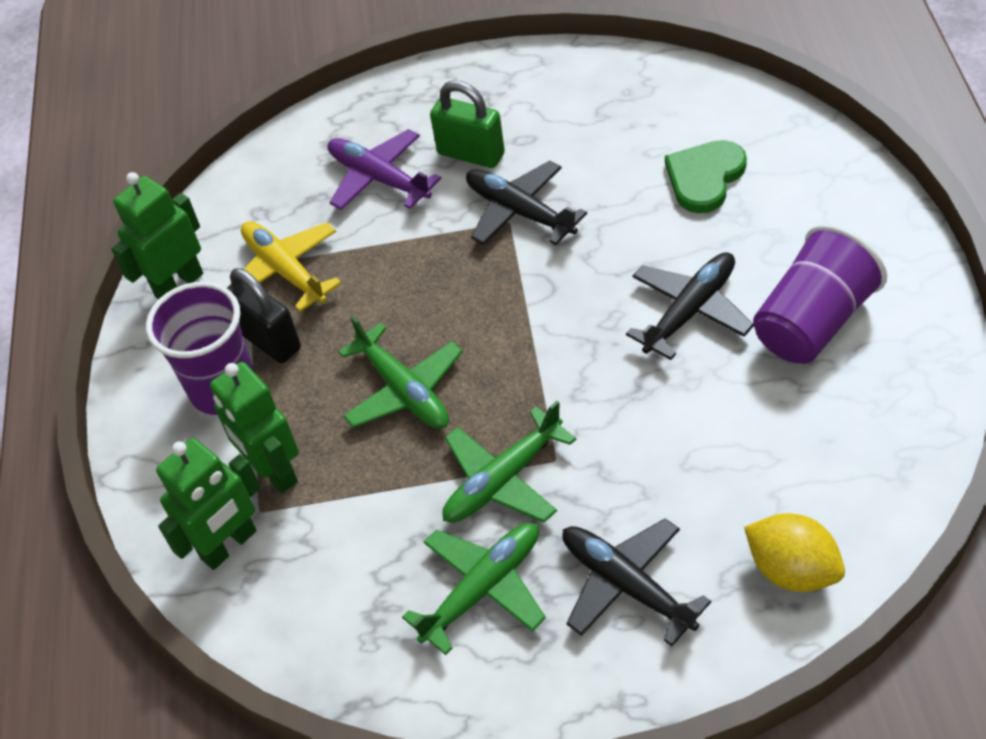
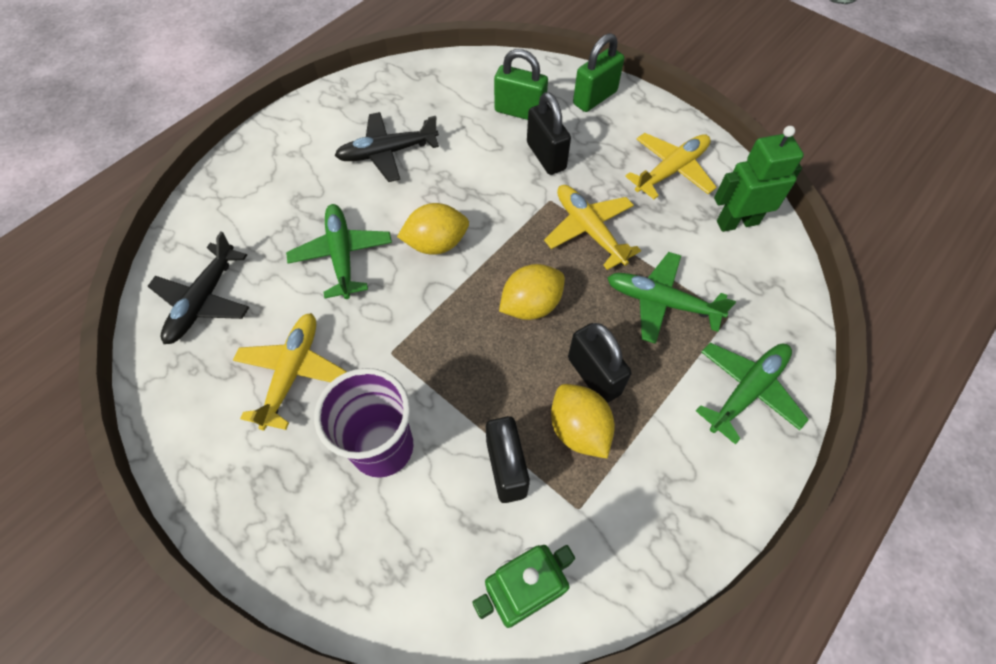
black padlock: 1 -> 3
black plane: 3 -> 2
green heart: 1 -> 0
green padlock: 1 -> 2
green robot: 3 -> 2
purple cup: 2 -> 1
purple plane: 1 -> 0
yellow lemon: 1 -> 3
yellow plane: 1 -> 3

